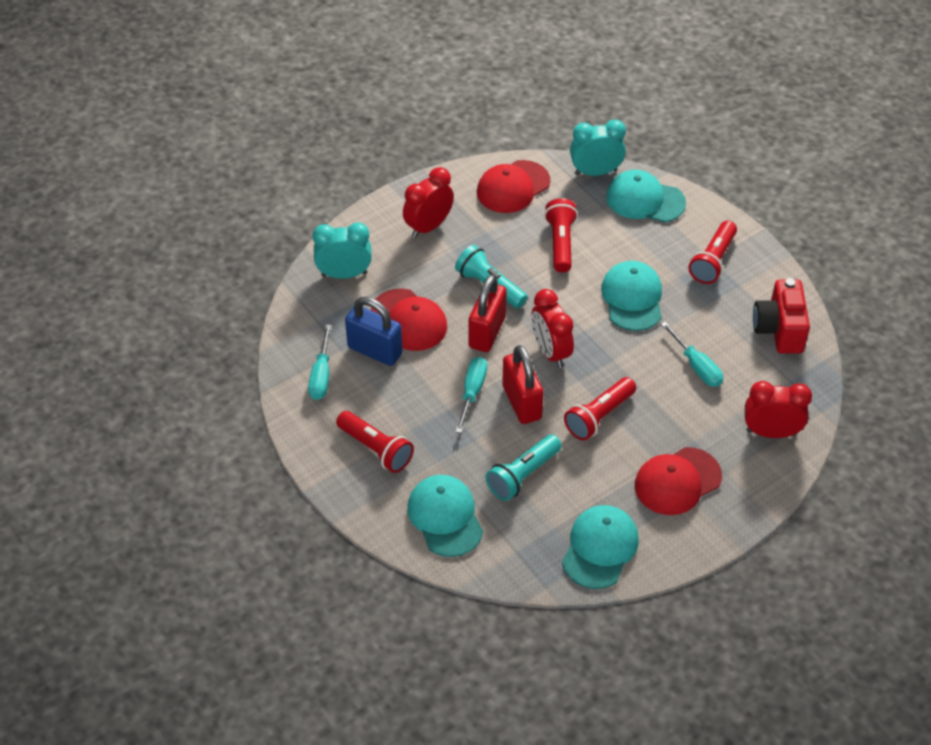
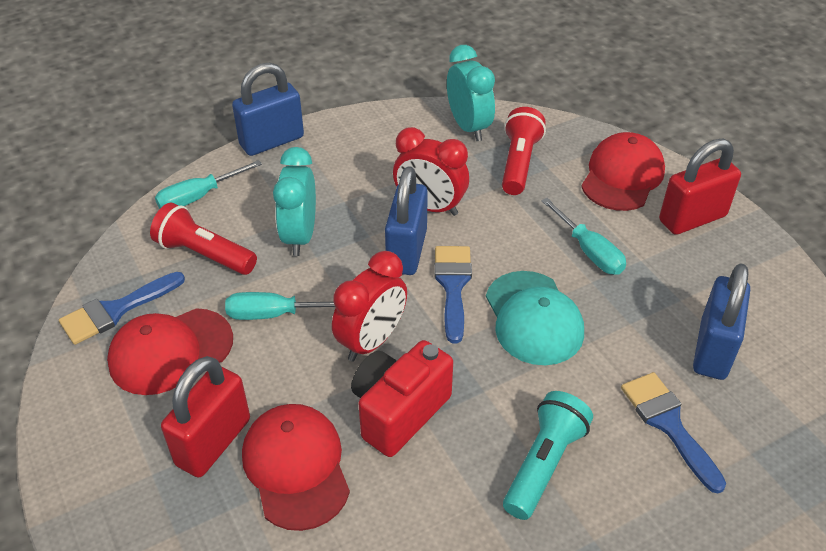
blue brush: 0 -> 3
blue padlock: 1 -> 3
red clock: 3 -> 2
red flashlight: 4 -> 2
turquoise cap: 4 -> 1
turquoise flashlight: 2 -> 1

